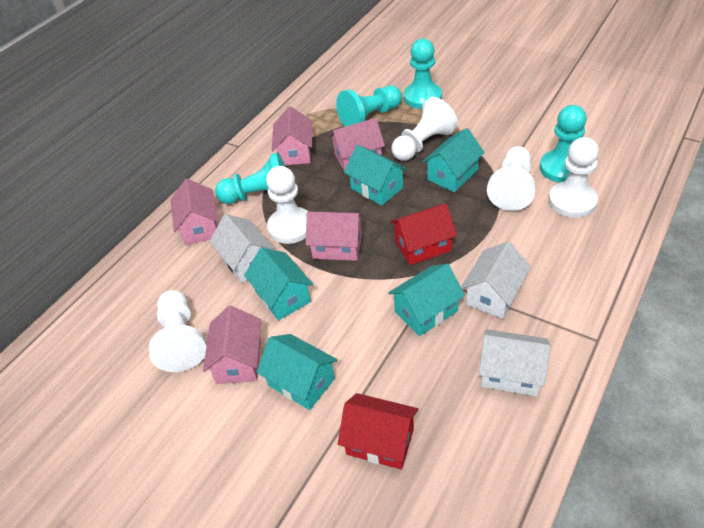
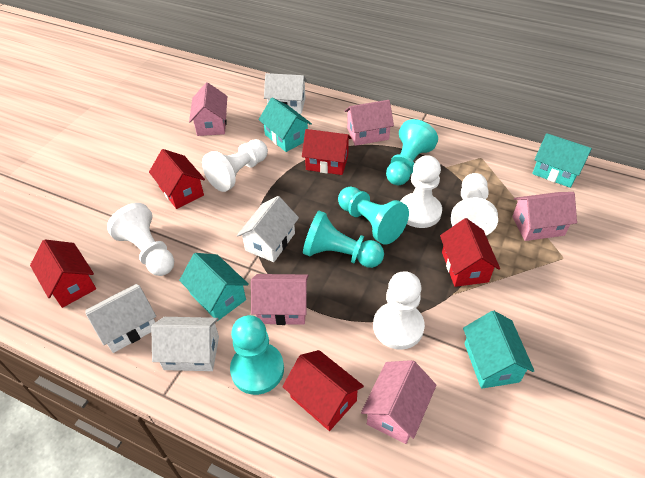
red house: 2 -> 5
turquoise house: 5 -> 4
white house: 3 -> 4

